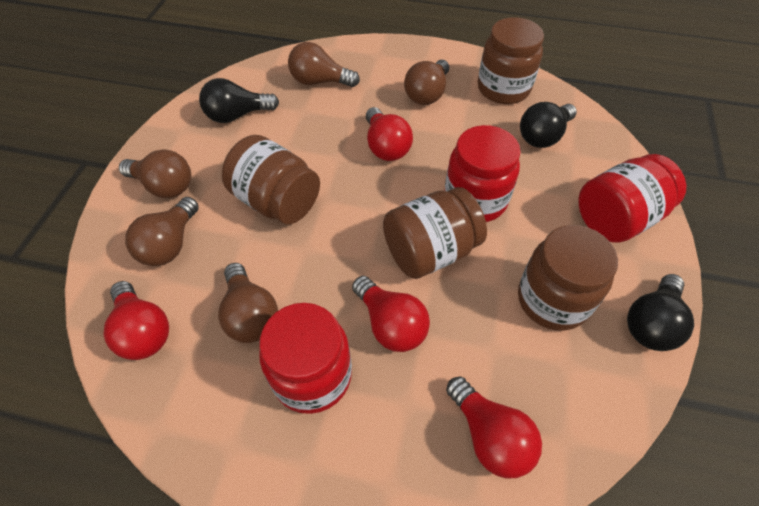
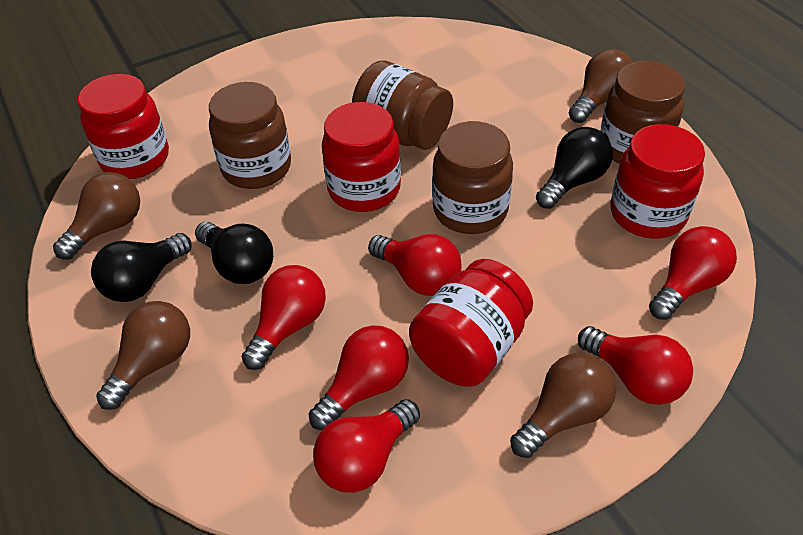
brown light bulb: 5 -> 4
red jar: 3 -> 4
red light bulb: 4 -> 6

